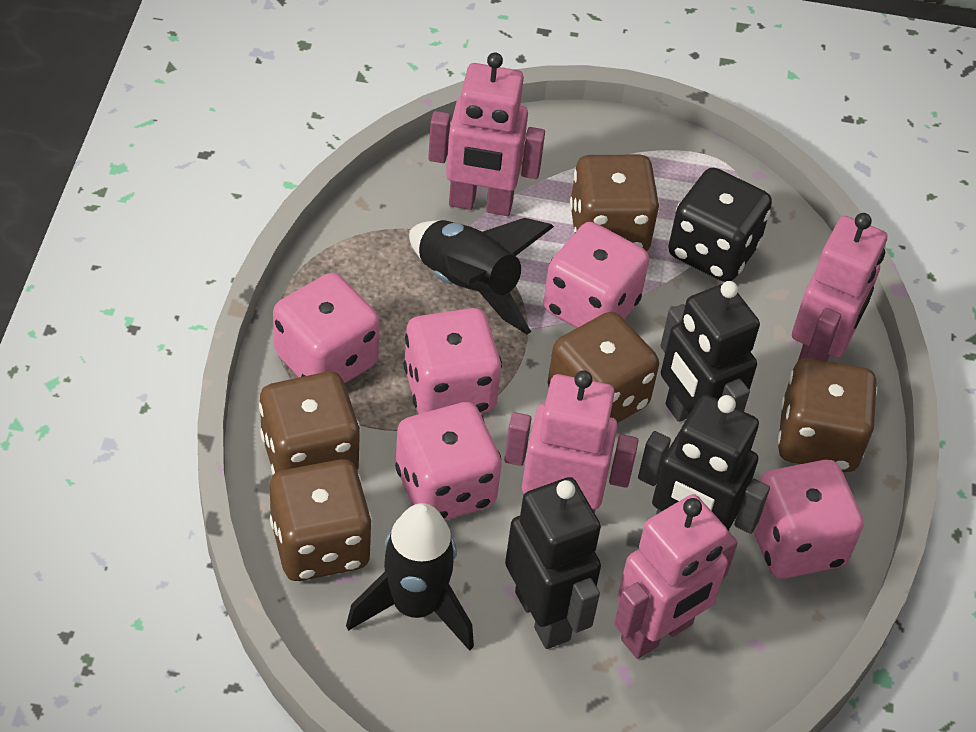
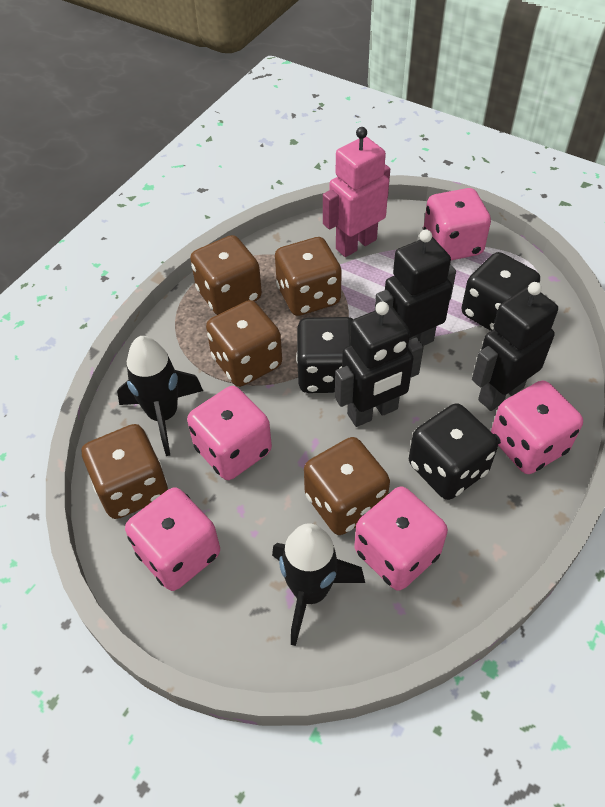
black dice: 1 -> 3
pink robot: 4 -> 1

